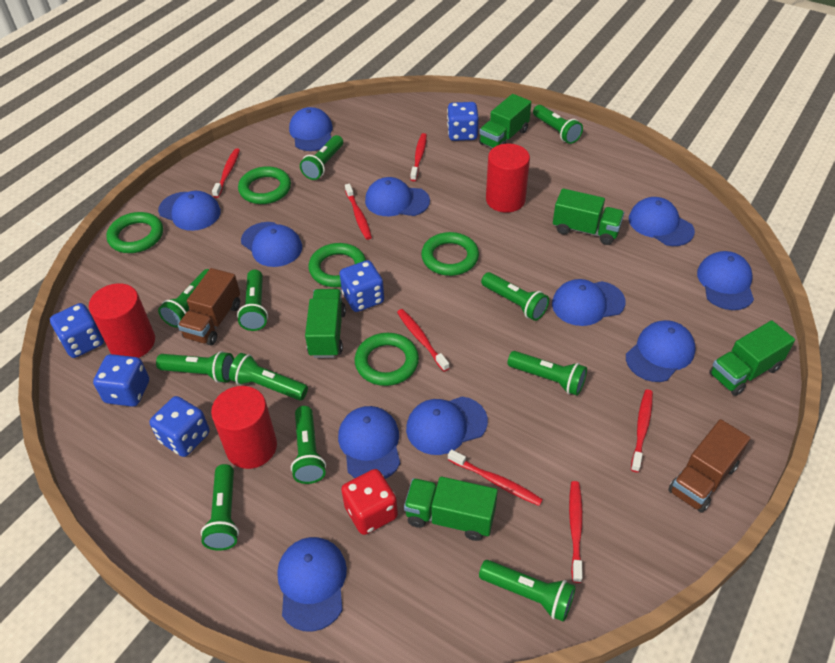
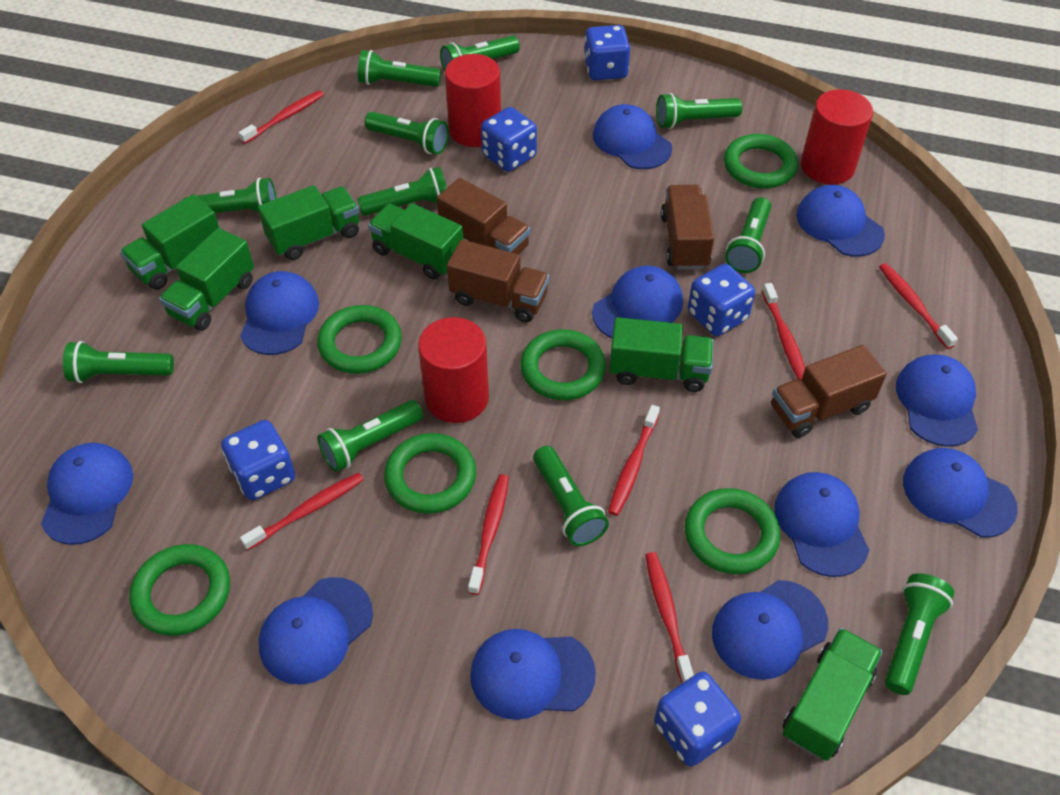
brown truck: 2 -> 4
green ring: 5 -> 6
green truck: 5 -> 6
red dice: 1 -> 0

